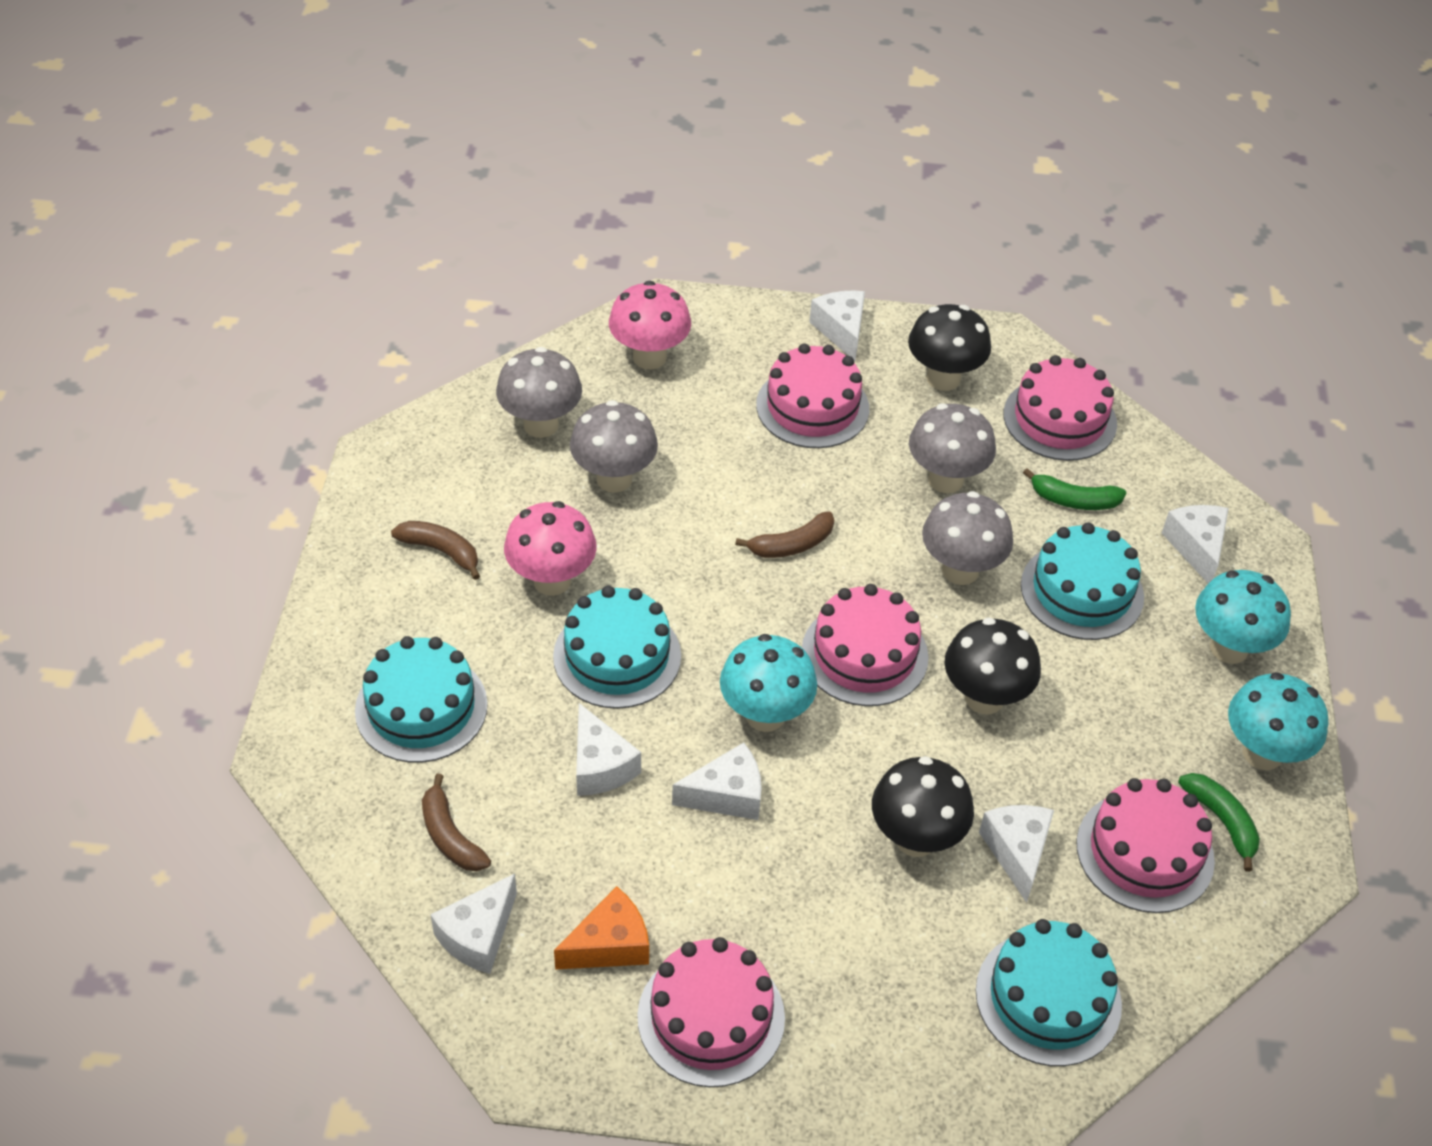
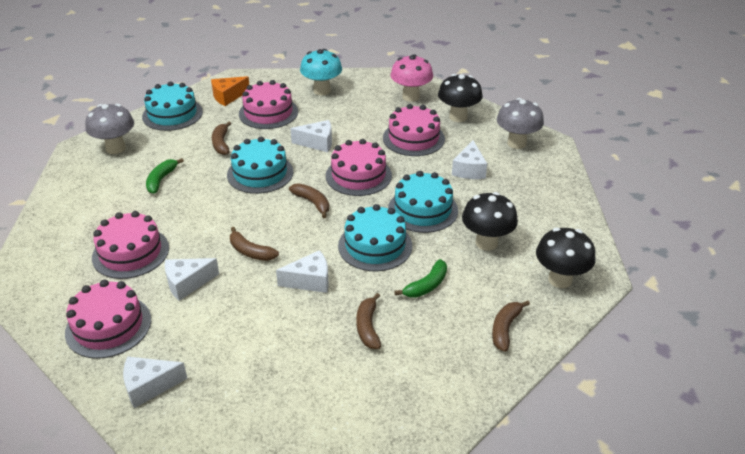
brown banana: 3 -> 5
grey mushroom: 4 -> 2
pink mushroom: 2 -> 1
turquoise mushroom: 3 -> 1
white cheese: 6 -> 5

